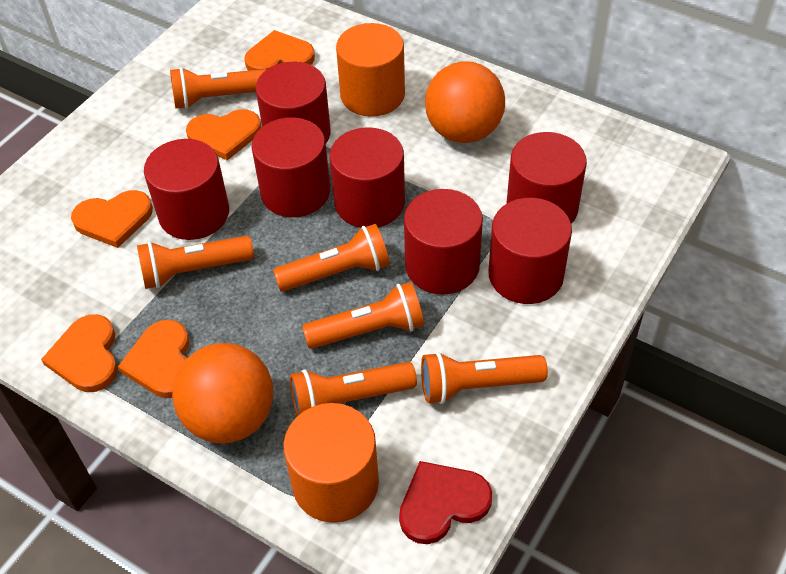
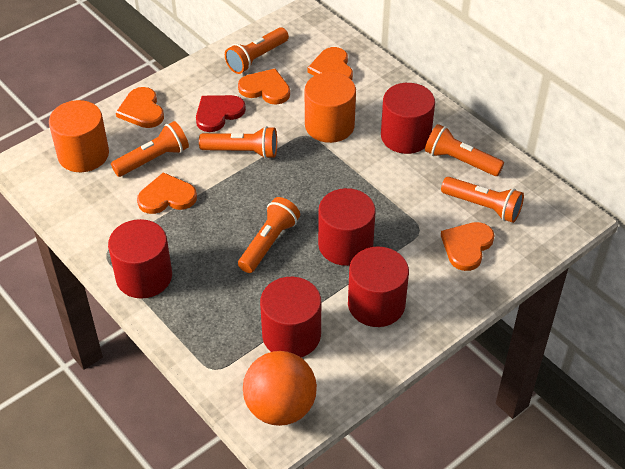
orange ball: 2 -> 1
red cylinder: 7 -> 5

